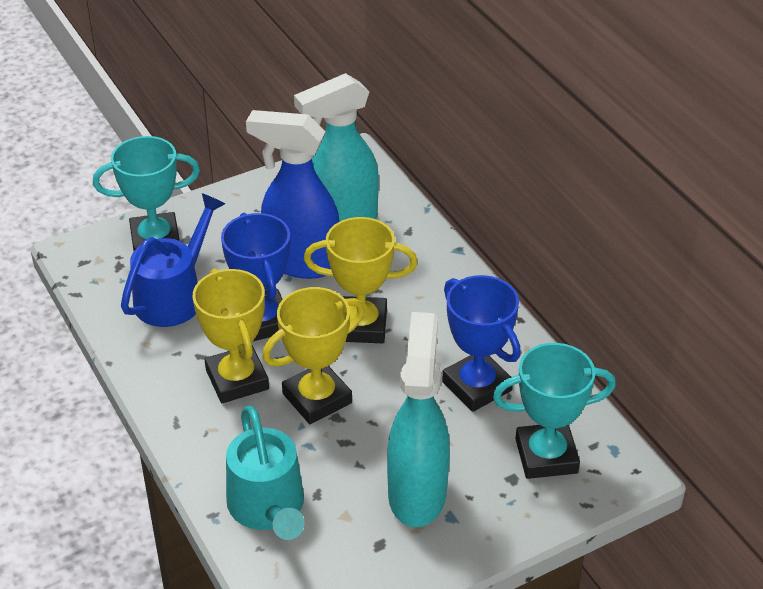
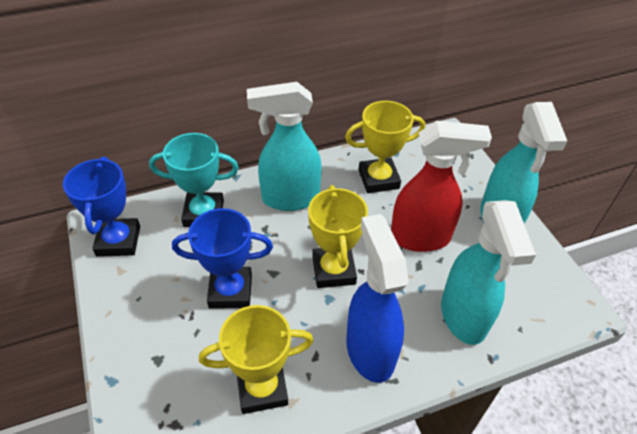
blue watering can: 1 -> 0
red spray bottle: 0 -> 1
turquoise spray bottle: 2 -> 3
turquoise trophy: 2 -> 1
turquoise watering can: 1 -> 0

